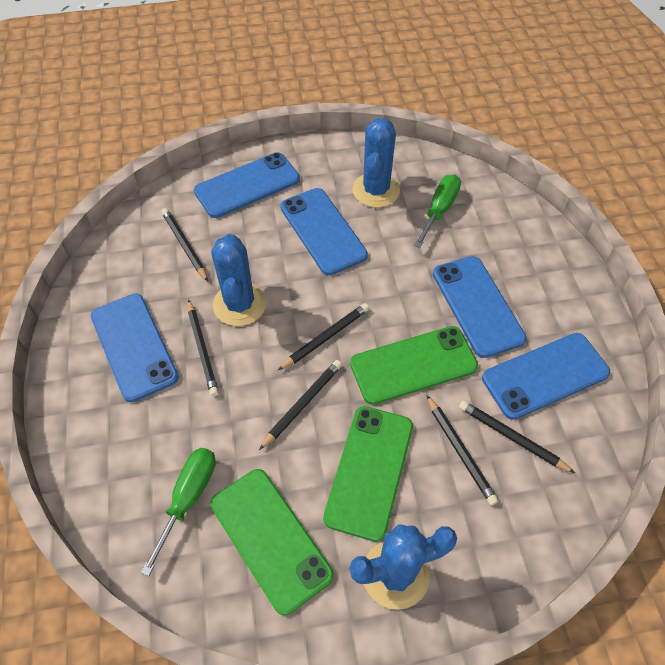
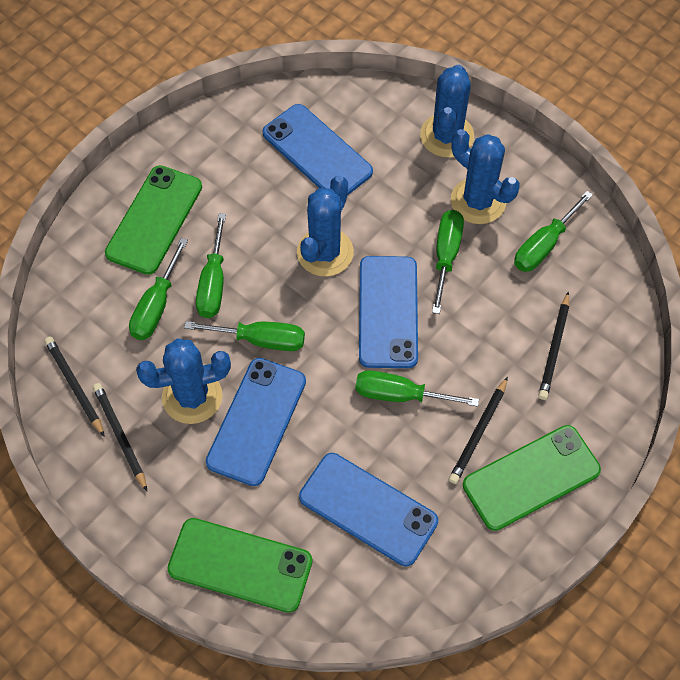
black pencil: 6 -> 4
blue cactus: 3 -> 4
blue phone: 5 -> 4
green screwdriver: 2 -> 6

